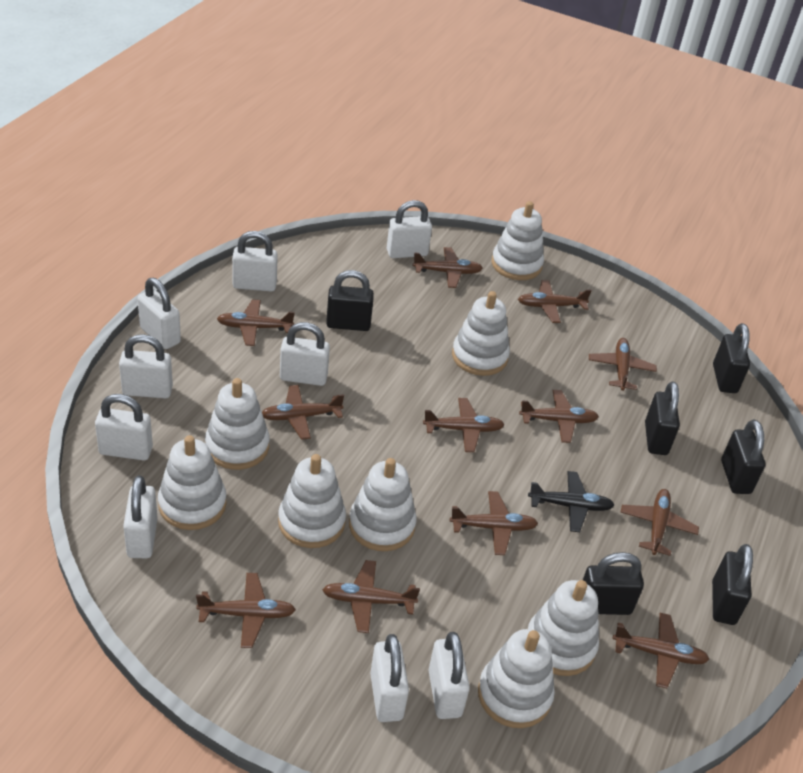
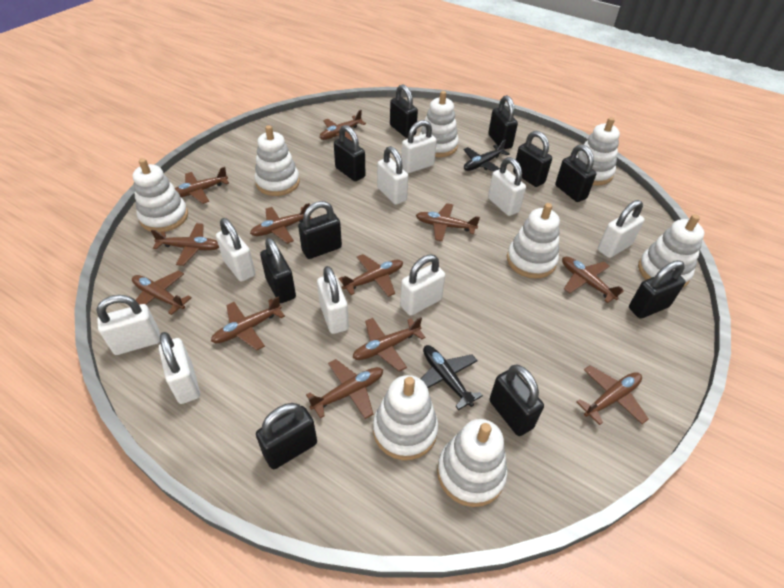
black padlock: 6 -> 10
black plane: 1 -> 2

